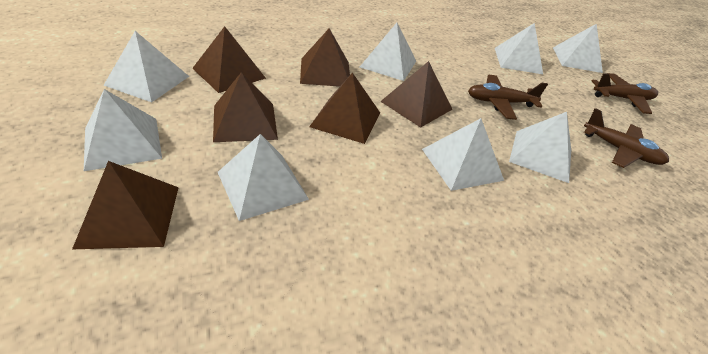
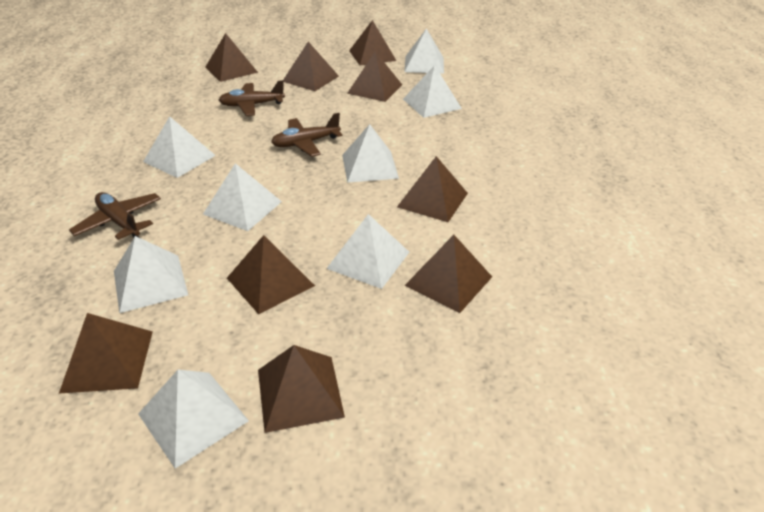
brown pyramid: 6 -> 9

